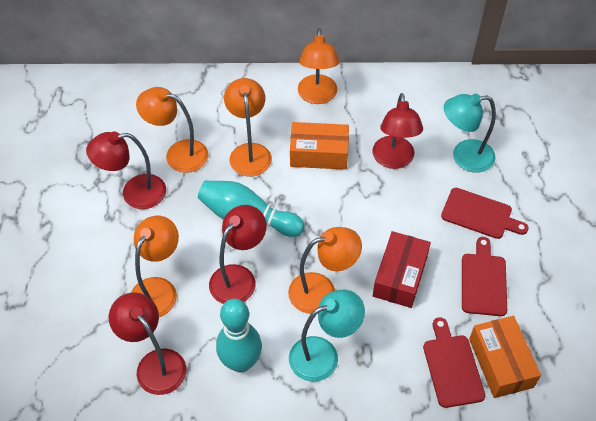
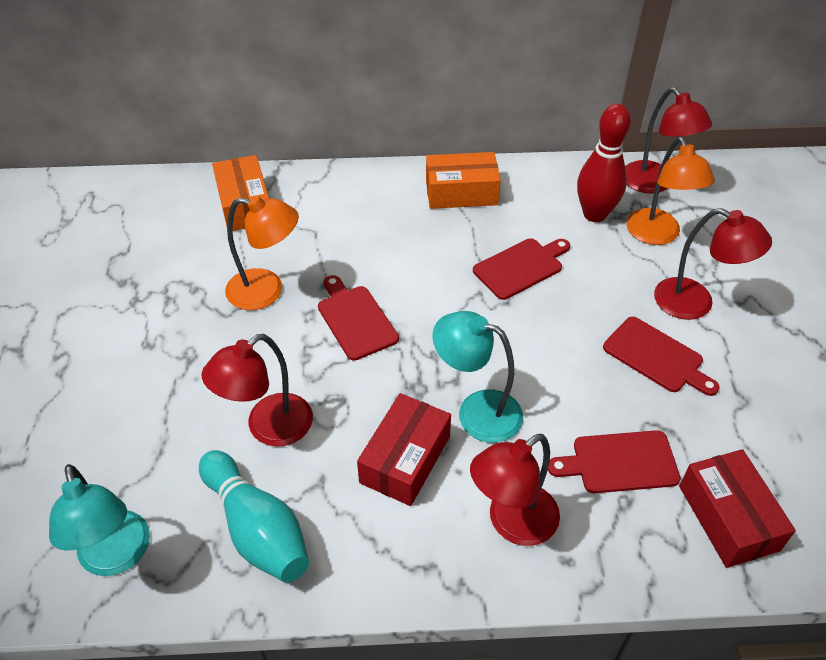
orange lamp: 5 -> 2
red bowling pin: 0 -> 1
red box: 1 -> 2
red cutting board: 3 -> 4
turquoise bowling pin: 2 -> 1

